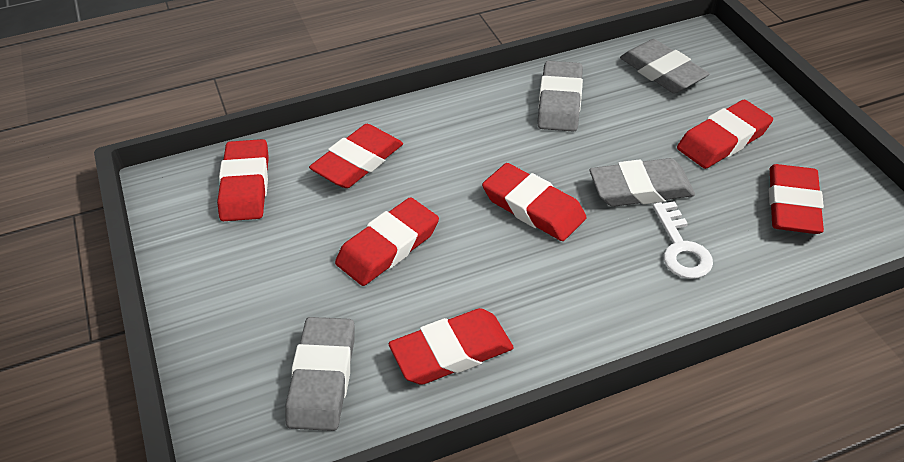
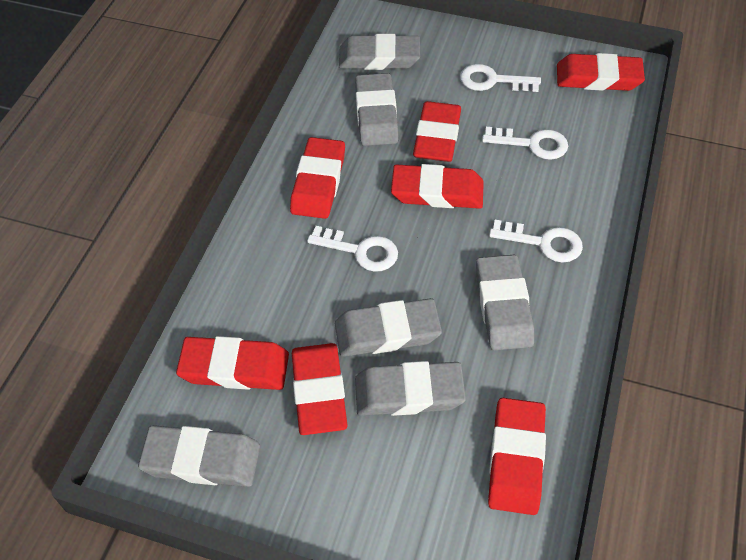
grey eraser: 4 -> 6
white key: 1 -> 4

